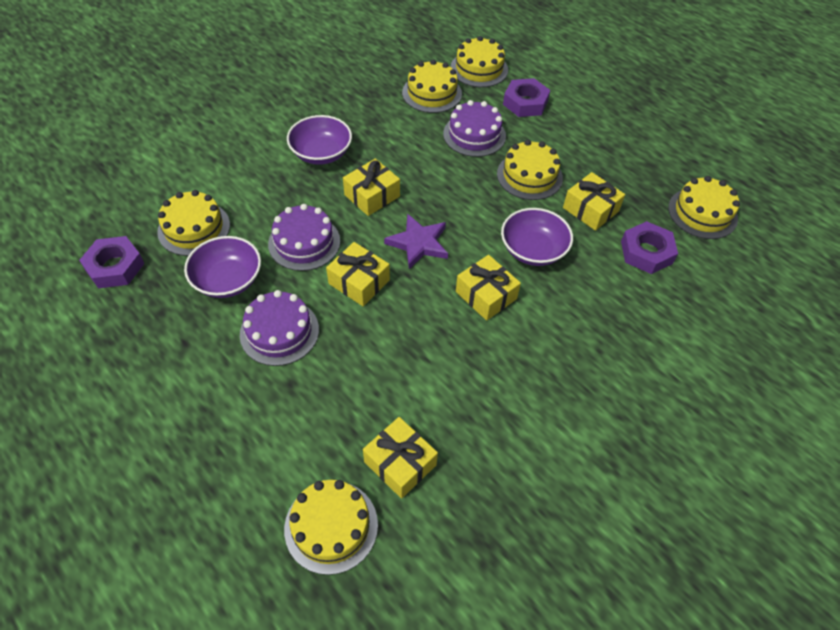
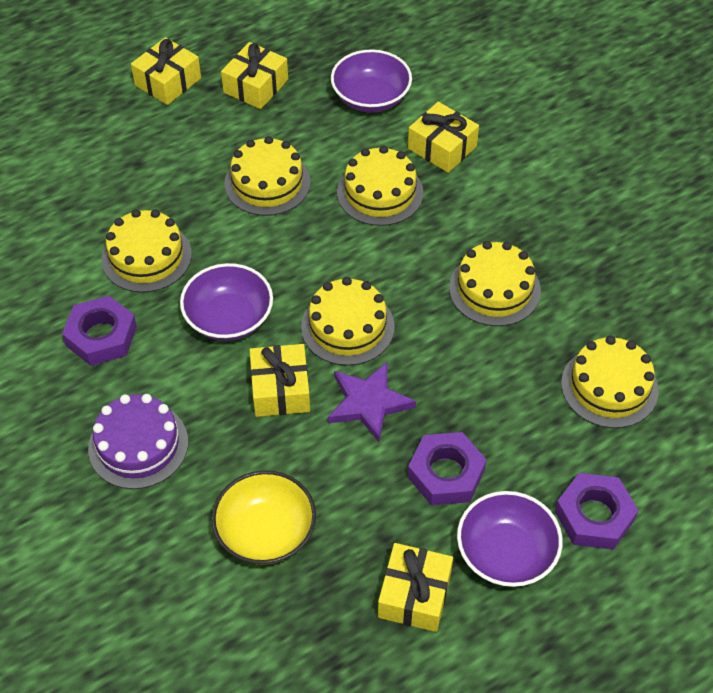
purple cake: 3 -> 1
yellow bowl: 0 -> 1

